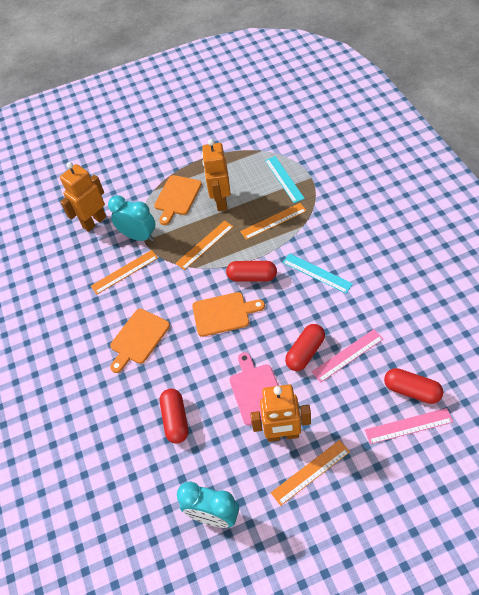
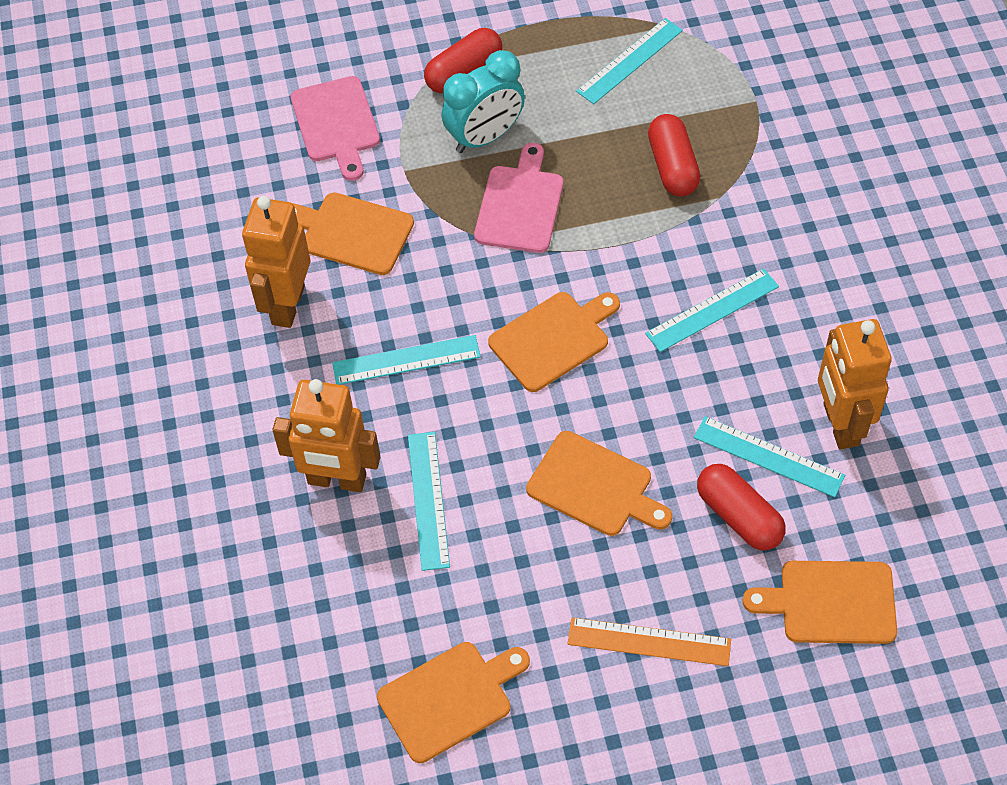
orange cutting board: 3 -> 5
orange ruler: 4 -> 1
pink cutting board: 1 -> 2
pink ruler: 2 -> 0
red capsule: 4 -> 3
turquoise clock: 2 -> 1
turquoise ruler: 2 -> 5

